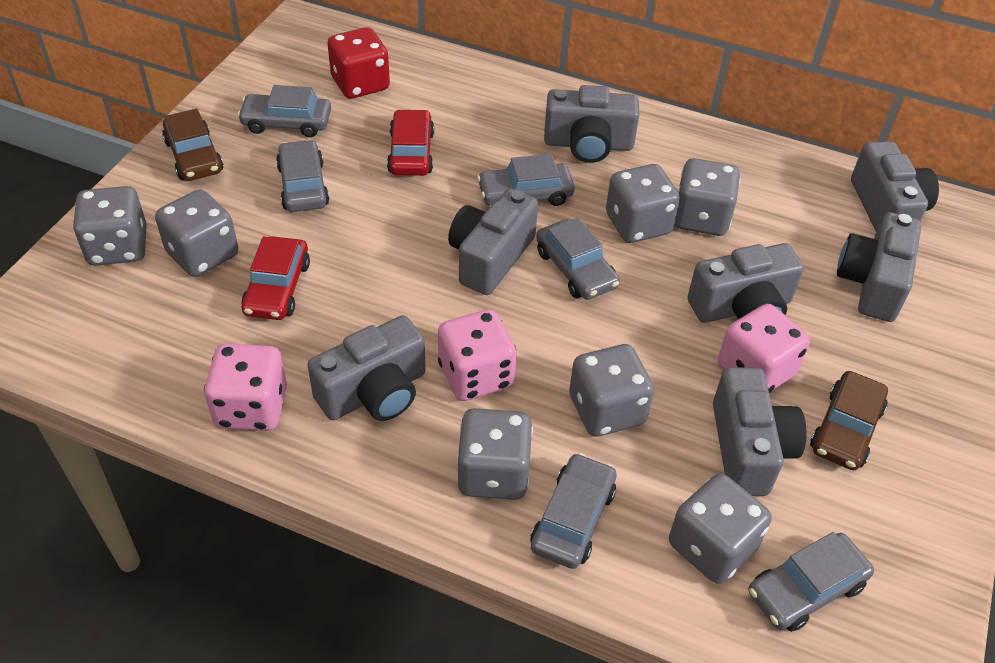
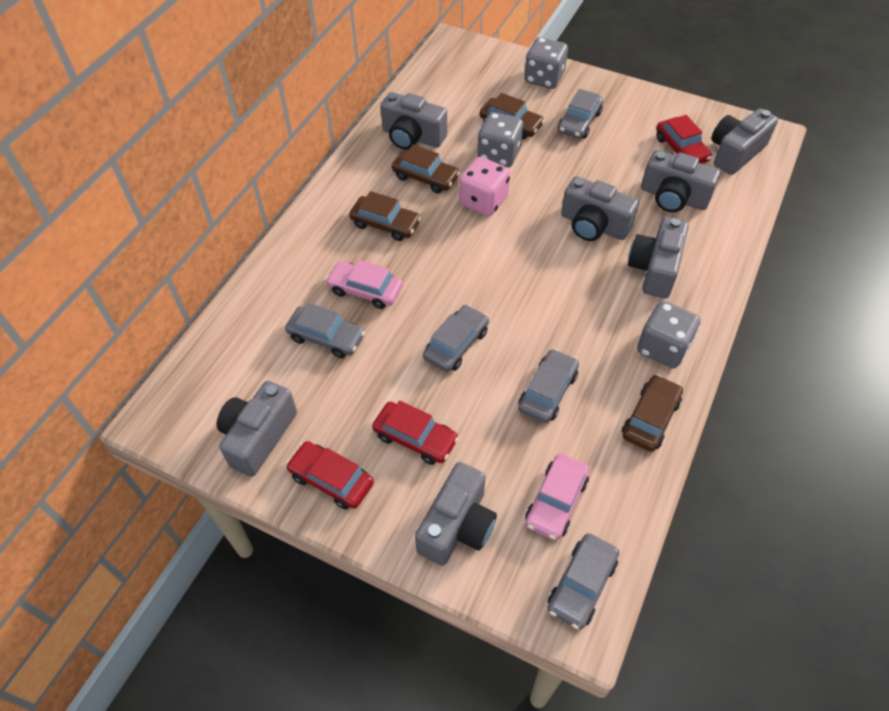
brown car: 2 -> 4
grey car: 6 -> 5
grey dice: 7 -> 3
pink car: 0 -> 2
pink dice: 3 -> 1
red car: 2 -> 3
red dice: 1 -> 0

